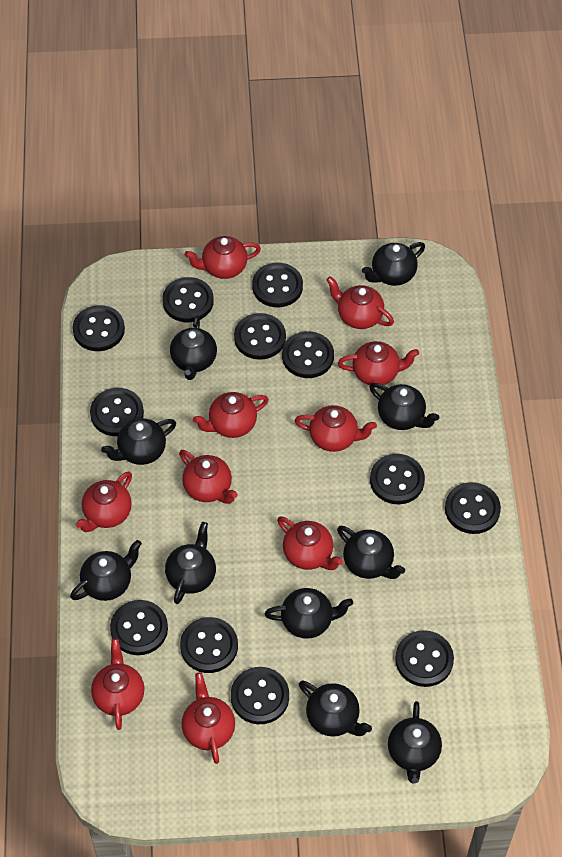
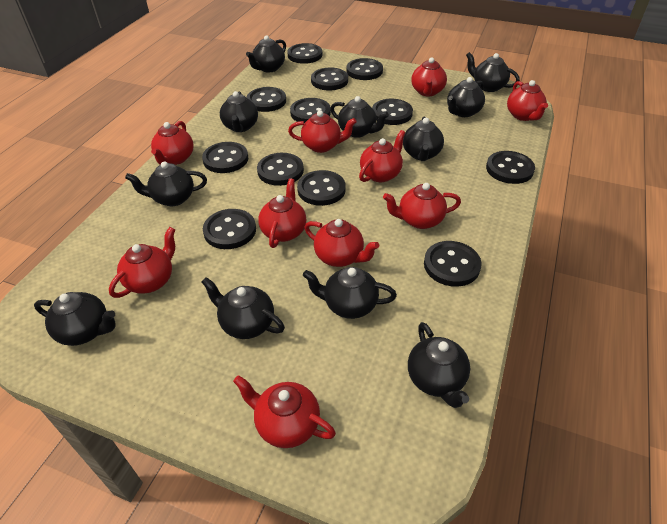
black teapot: 10 -> 11

